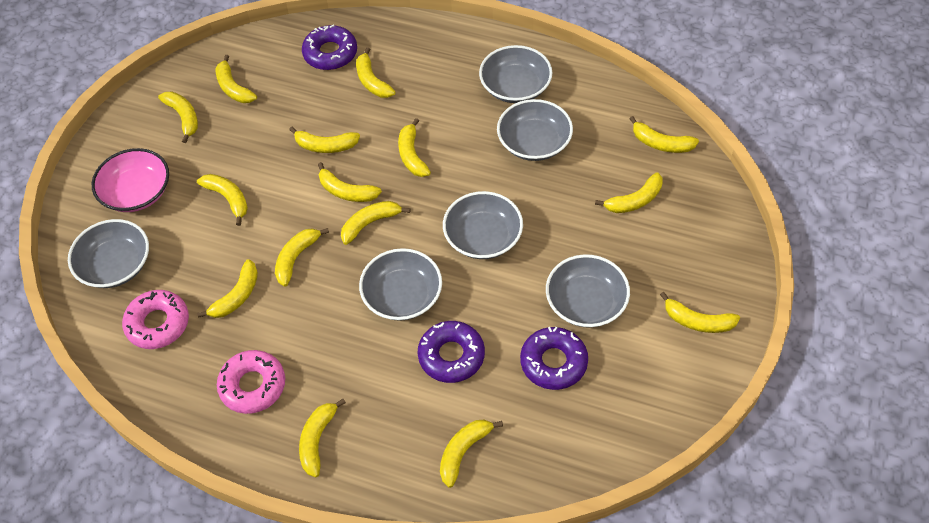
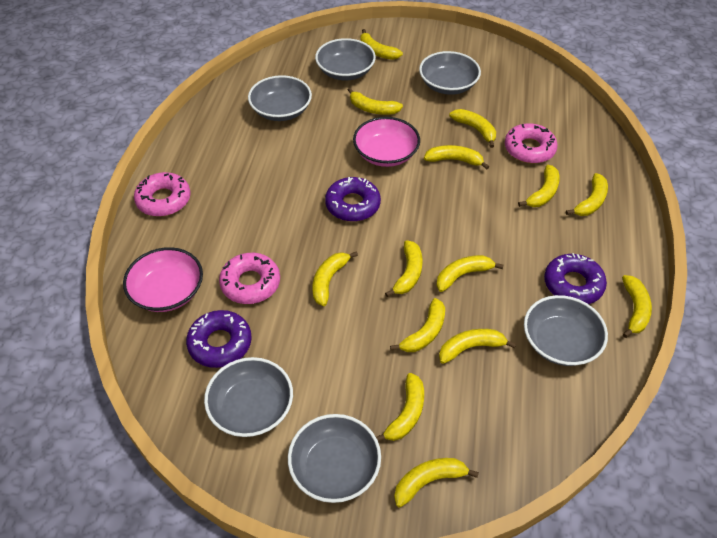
pink bowl: 1 -> 2
pink donut: 2 -> 3
yellow banana: 15 -> 14

